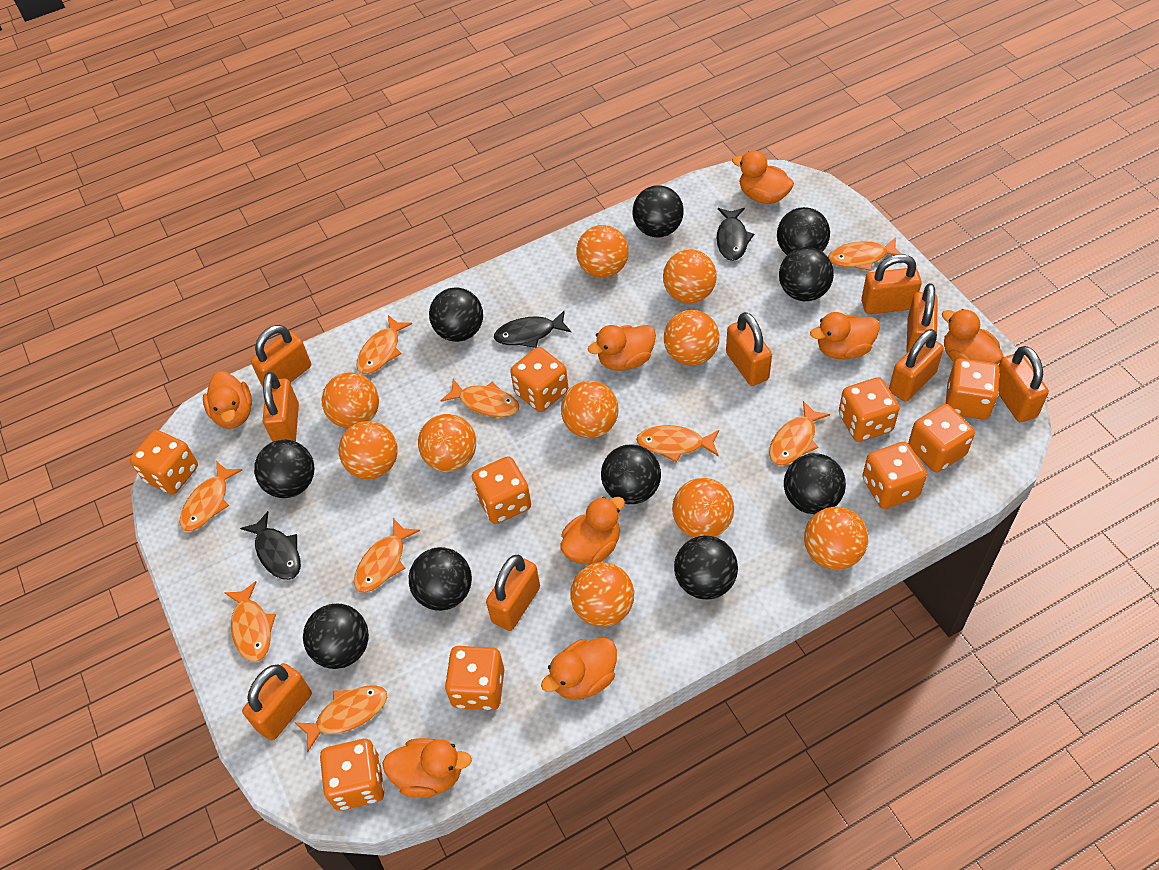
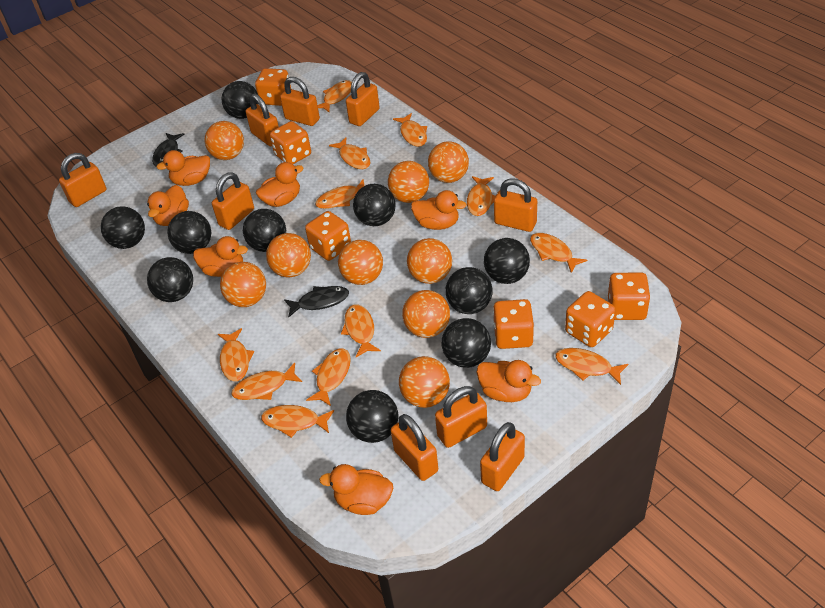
black fish: 3 -> 2
orange ball: 10 -> 9
orange dice: 9 -> 6
orange duck: 8 -> 7
orange fish: 9 -> 12

